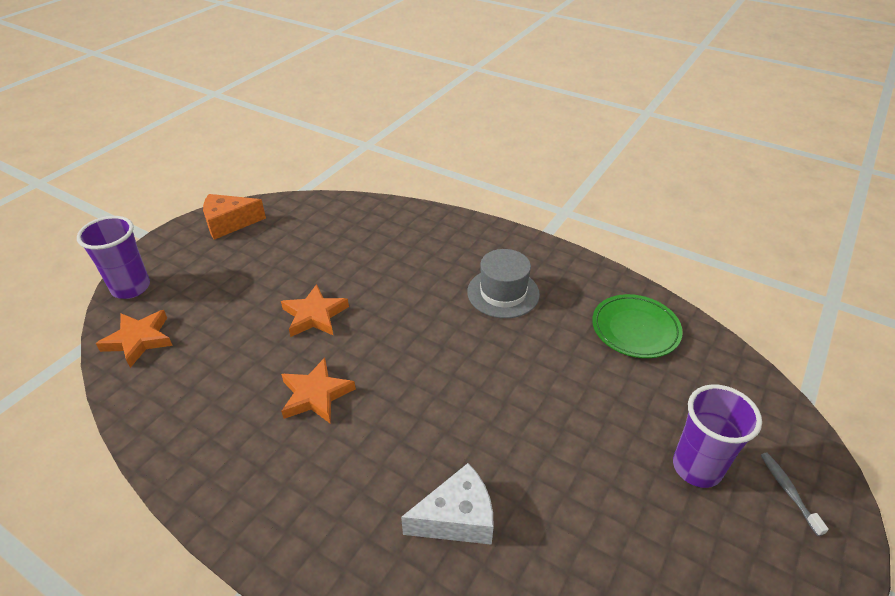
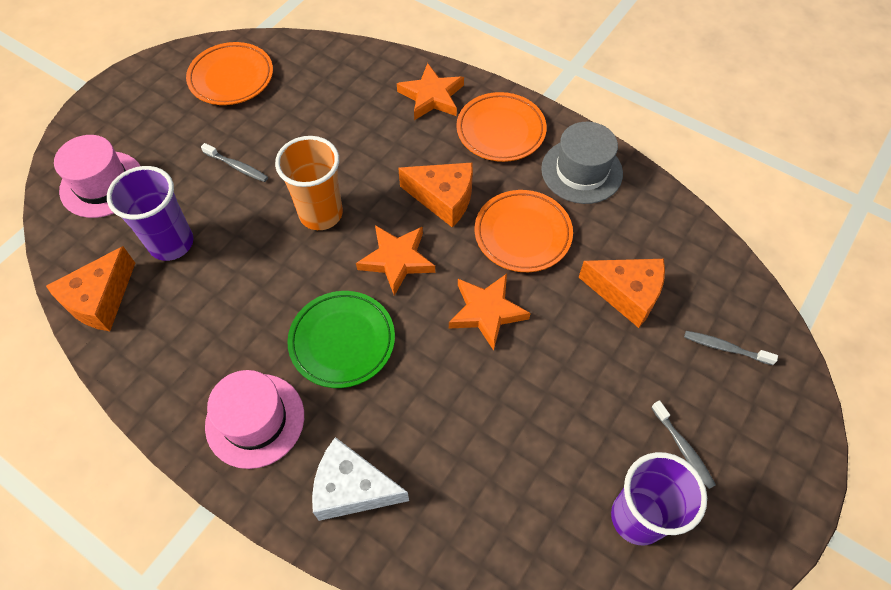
grey toothbrush: 1 -> 3
orange cheese: 1 -> 3
orange cup: 0 -> 1
orange plate: 0 -> 3
pink hat: 0 -> 2

